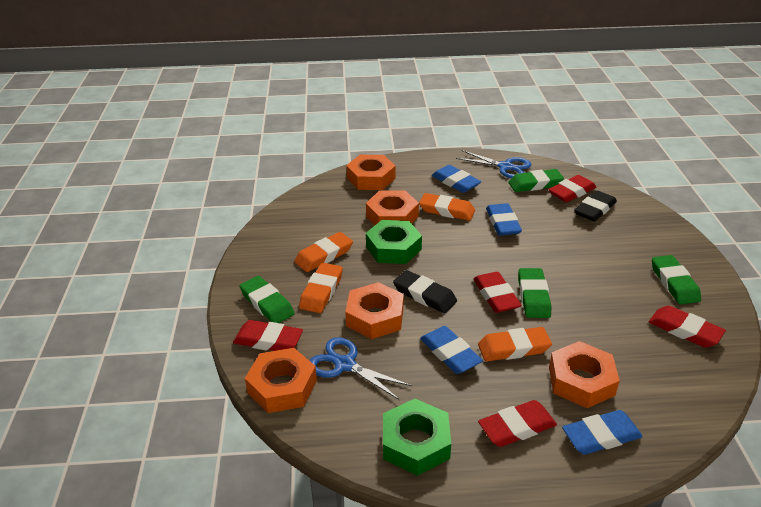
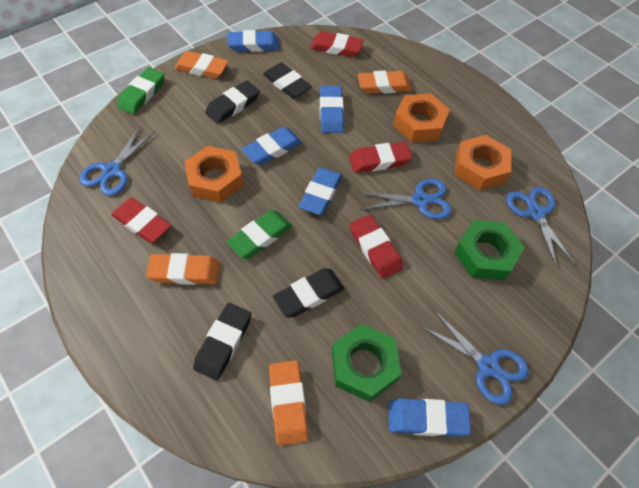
black eraser: 2 -> 4
blue eraser: 4 -> 5
blue scissors: 2 -> 4
green eraser: 4 -> 2
orange nut: 5 -> 3
red eraser: 5 -> 4

